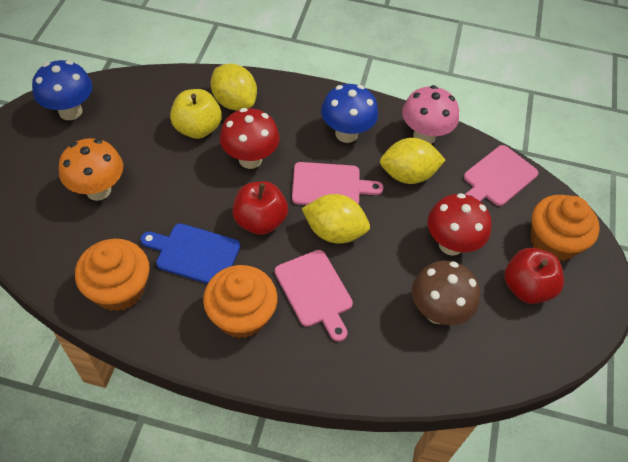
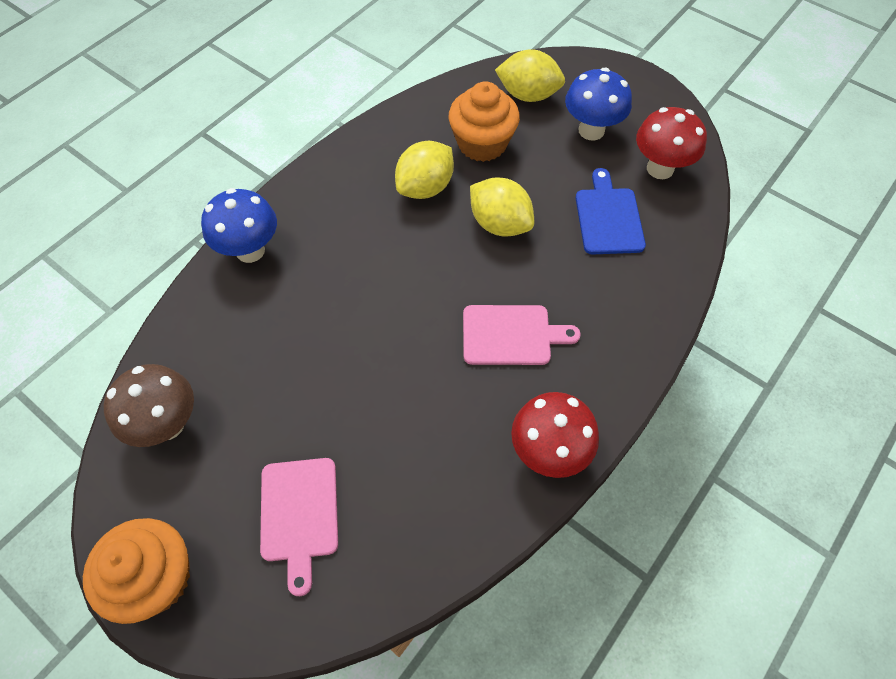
orange cupcake: 3 -> 2
orange mushroom: 1 -> 0
pink cutting board: 3 -> 2
pink mushroom: 1 -> 0
red apple: 2 -> 0
yellow apple: 1 -> 0

